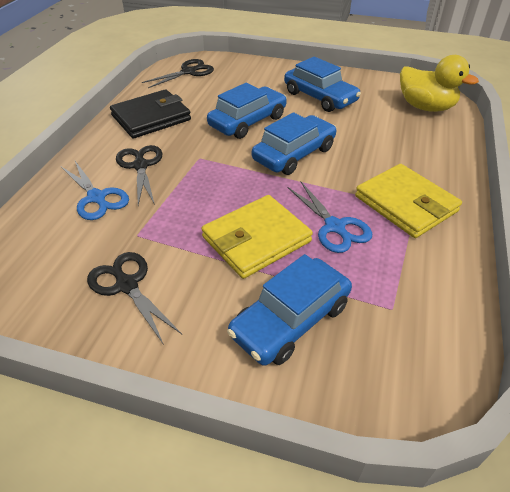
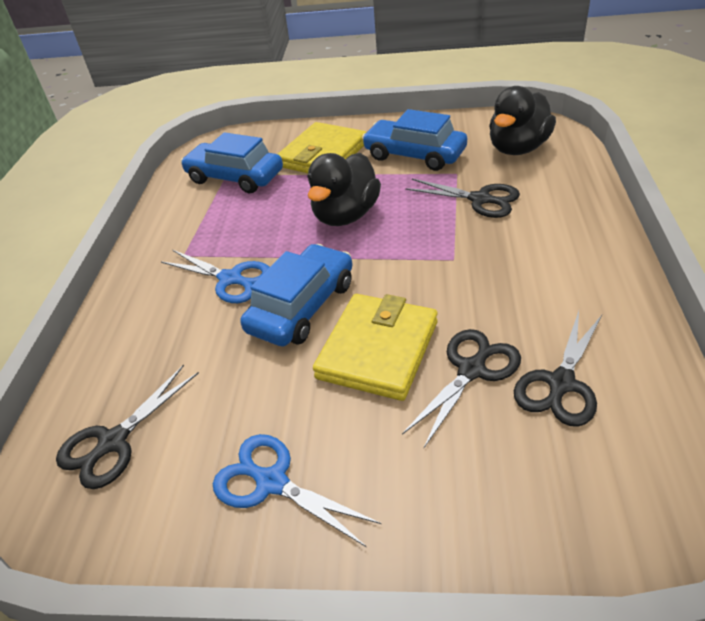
black duck: 0 -> 2
black scissors: 3 -> 4
black wallet: 1 -> 0
blue car: 4 -> 3
yellow duck: 1 -> 0

